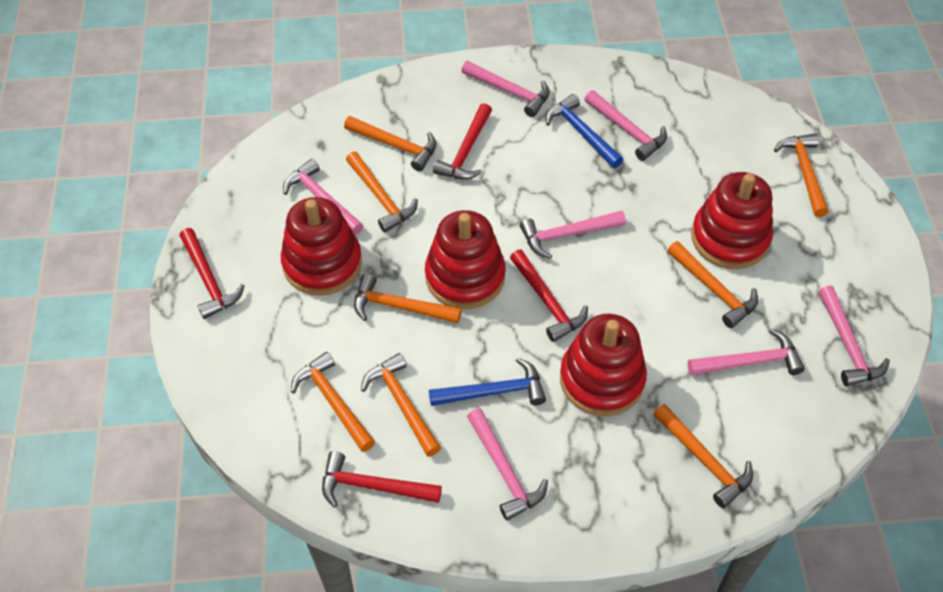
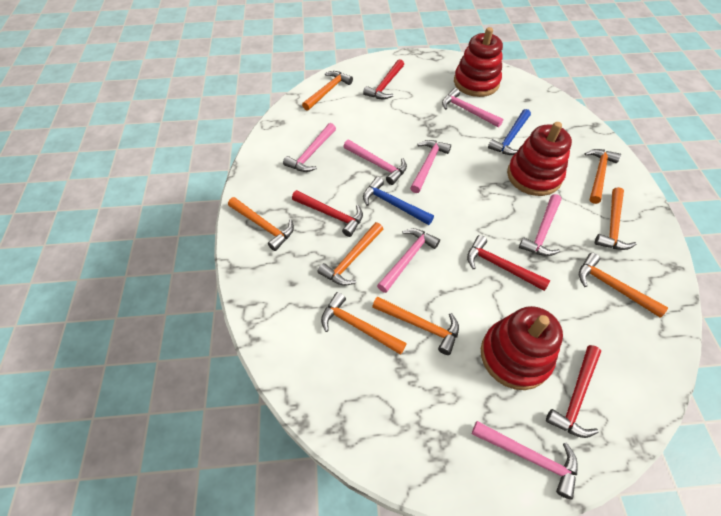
red stacking toy: 4 -> 3

